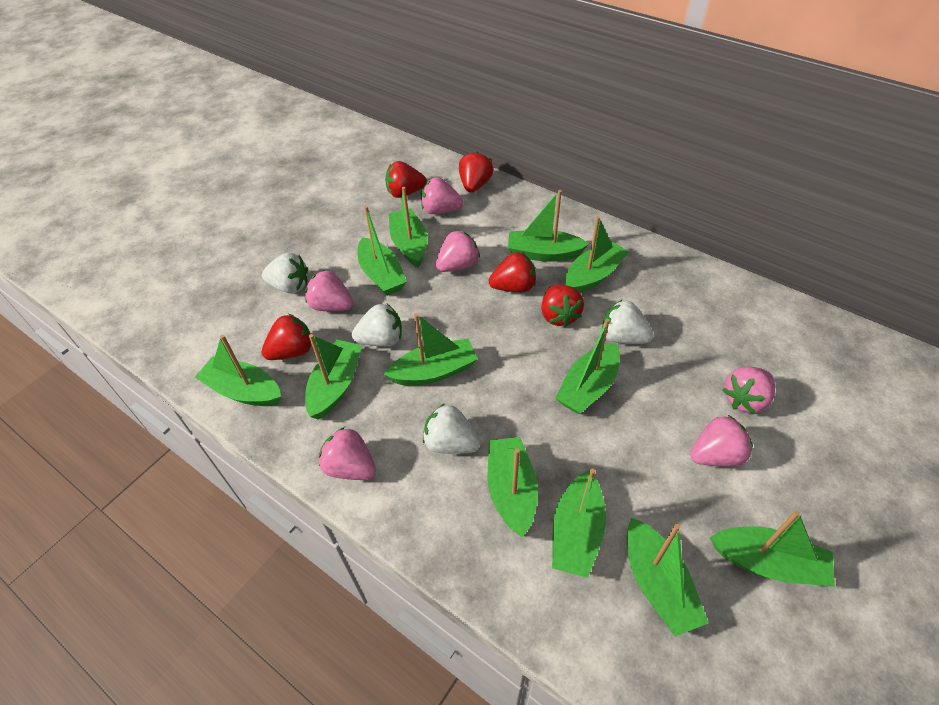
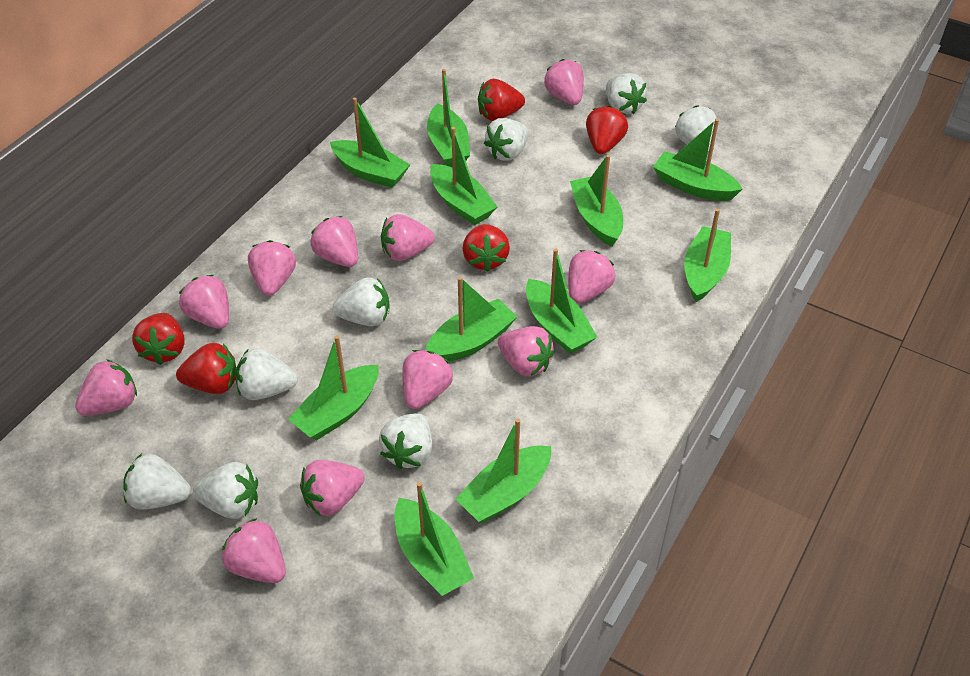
green boat: 12 -> 11
pink strawberry: 6 -> 11
white strawberry: 4 -> 8

